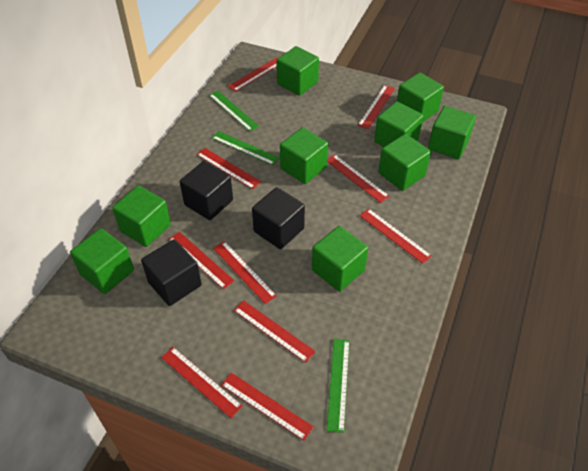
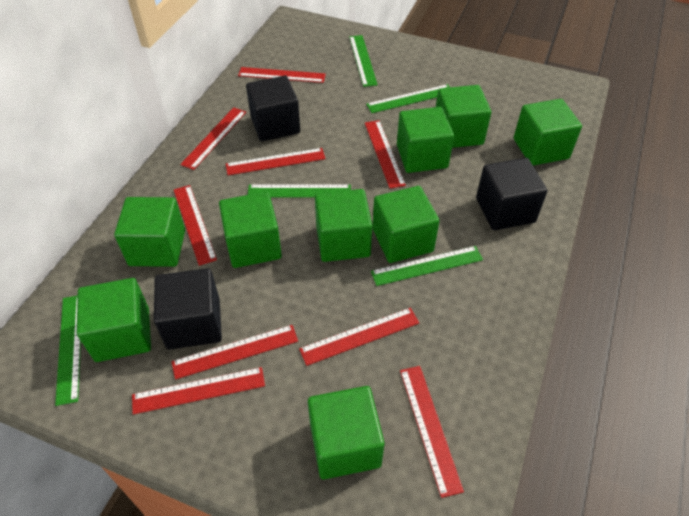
green ruler: 3 -> 5
red ruler: 10 -> 9

